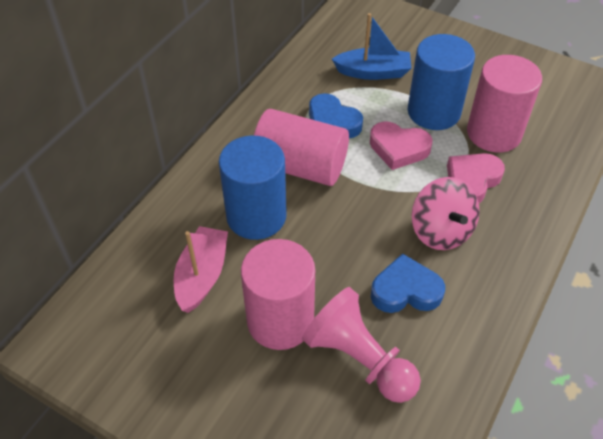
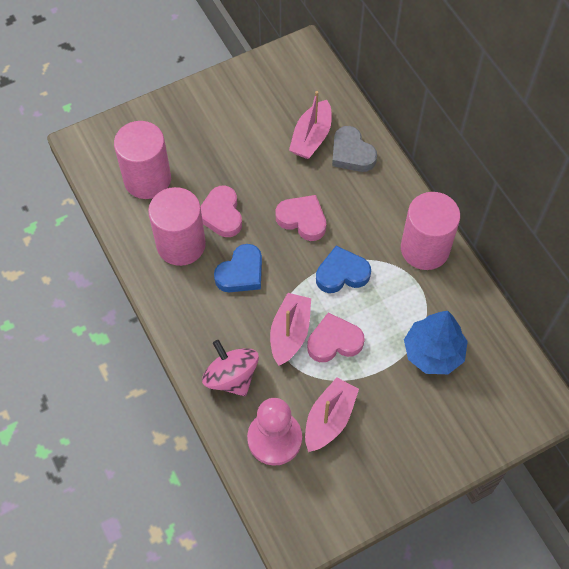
blue boat: 1 -> 0
blue cylinder: 2 -> 0
blue tree: 0 -> 1
grey heart: 0 -> 1
pink boat: 1 -> 3
pink heart: 2 -> 3

